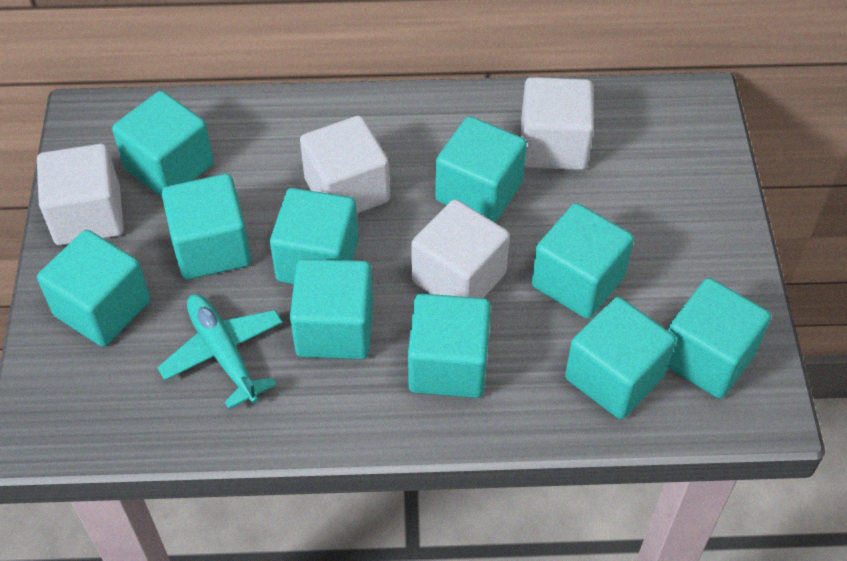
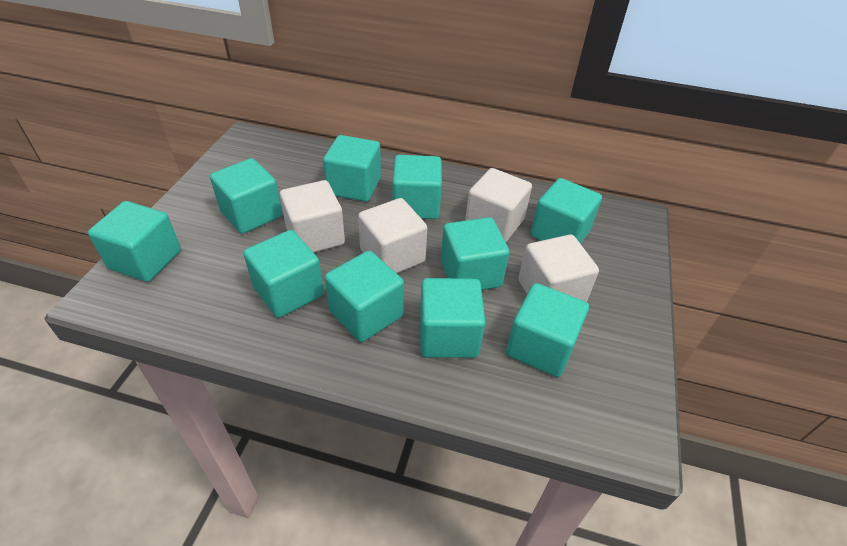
turquoise plane: 1 -> 0

